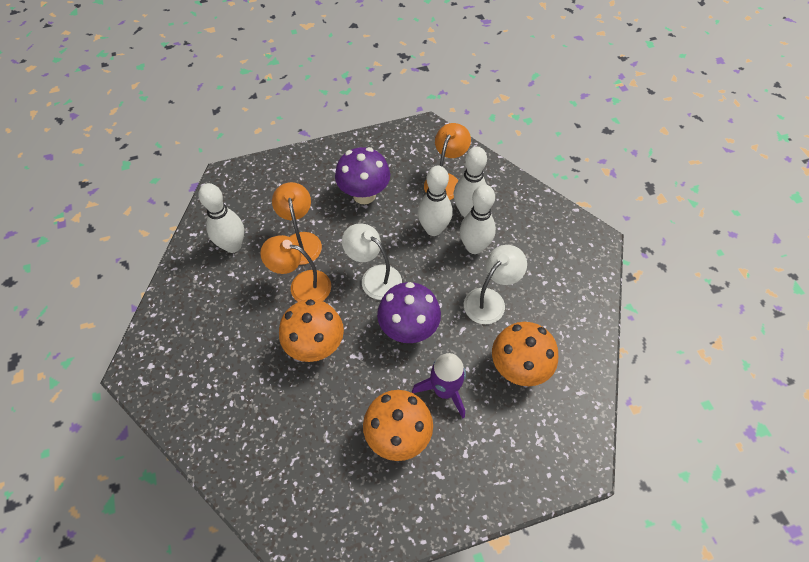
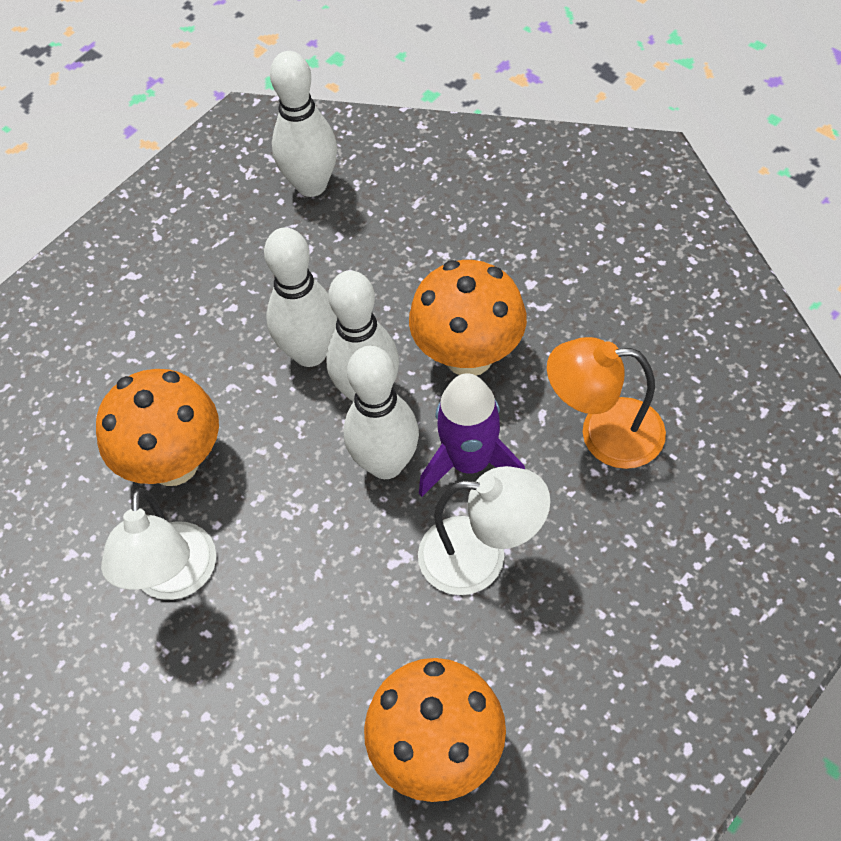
orange lamp: 3 -> 1
purple mushroom: 2 -> 0

